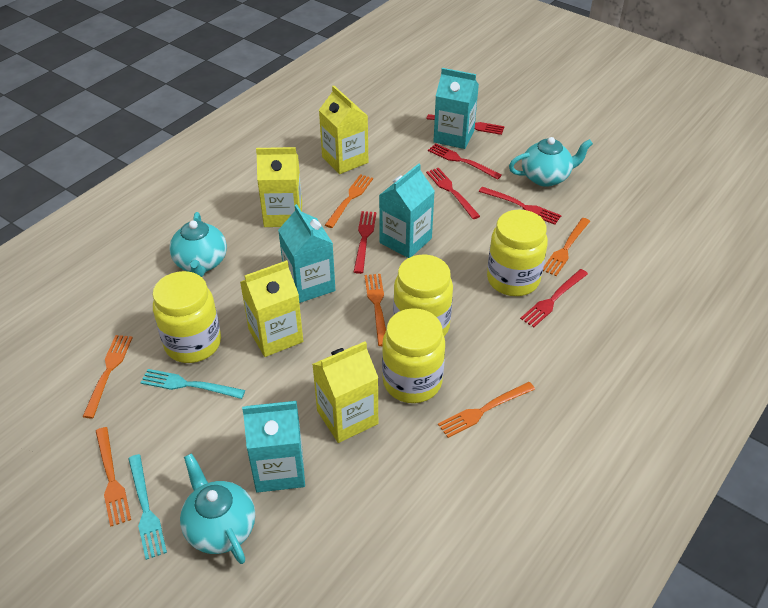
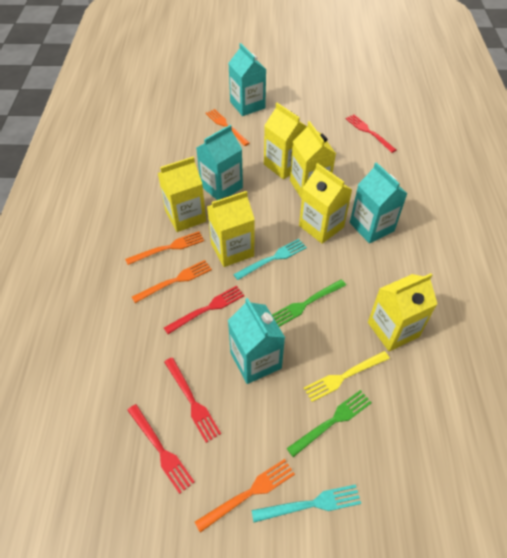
green fork: 0 -> 2
orange fork: 6 -> 4
red fork: 6 -> 4
turquoise teapot: 3 -> 0
yellow carton: 4 -> 6
yellow fork: 0 -> 1
yellow jar: 4 -> 0

